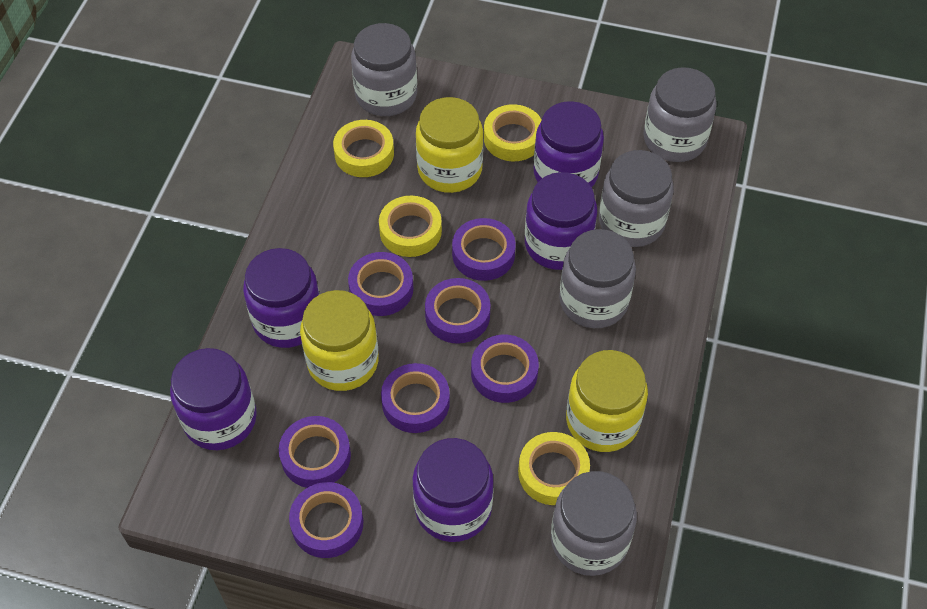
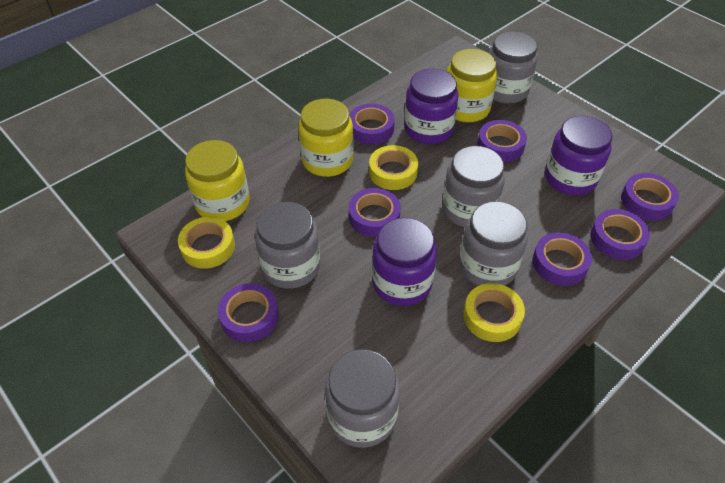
purple jar: 5 -> 3
yellow tape: 4 -> 3

